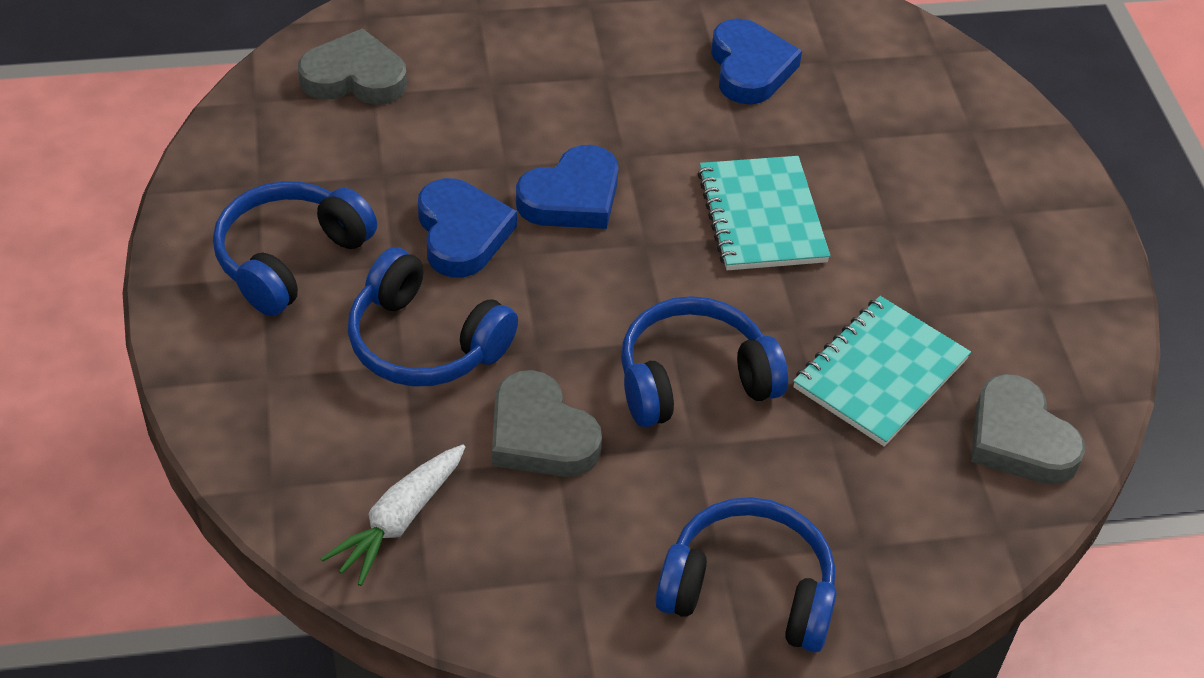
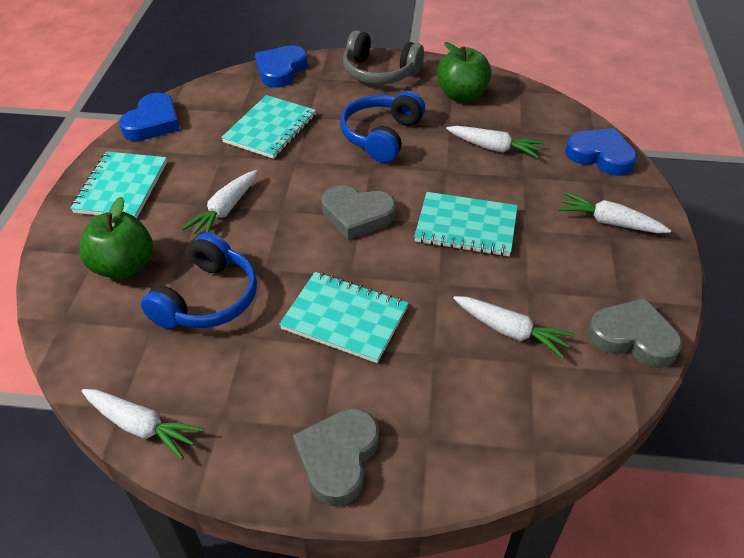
blue headphones: 4 -> 2
green apple: 0 -> 2
grey headphones: 0 -> 1
turquoise notebook: 2 -> 4
white carrot: 1 -> 5

